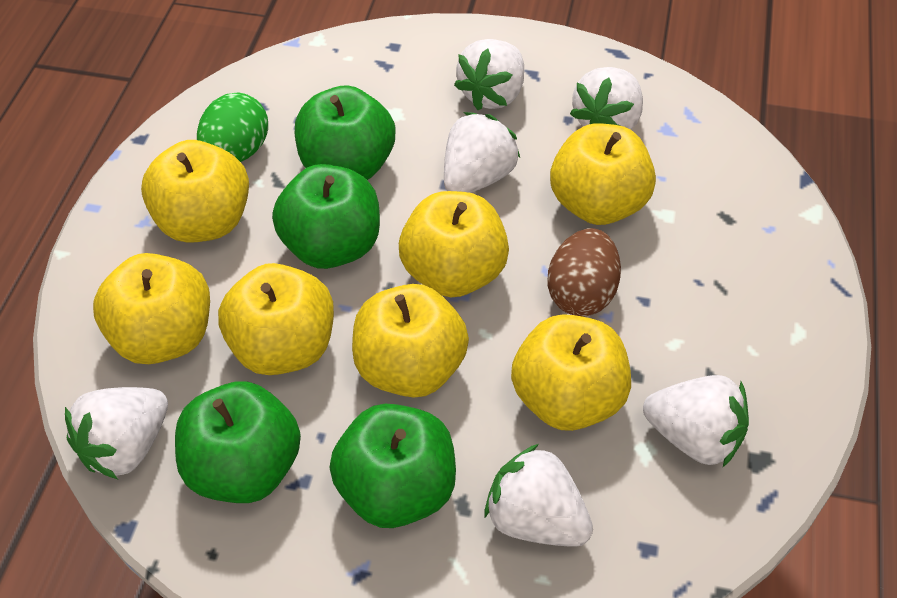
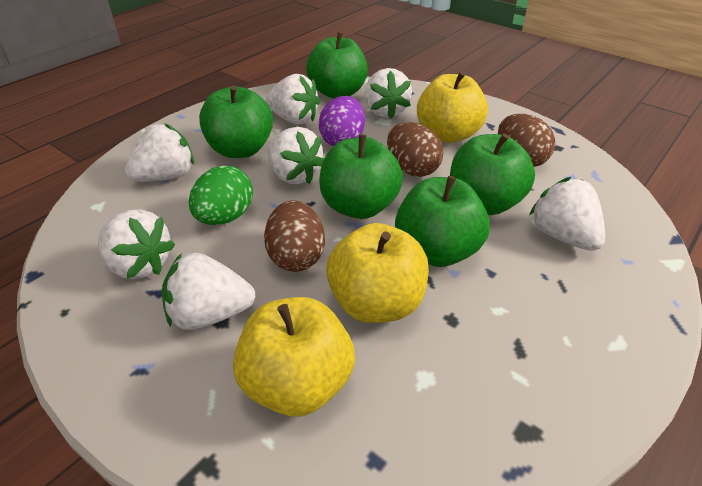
brown egg: 1 -> 3
green apple: 4 -> 5
purple egg: 0 -> 1
white strawberry: 6 -> 7
yellow apple: 7 -> 3

